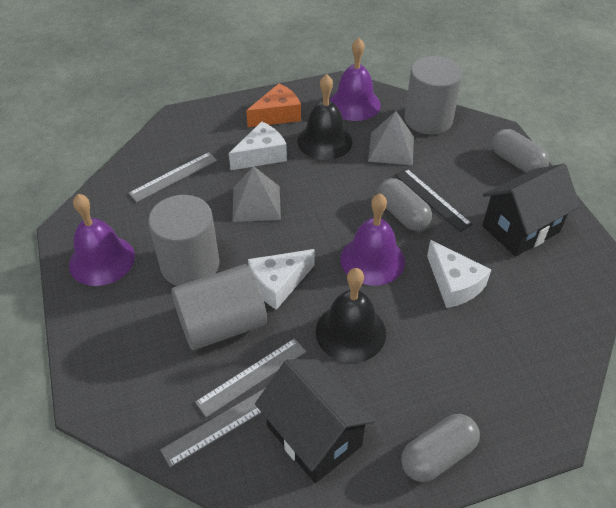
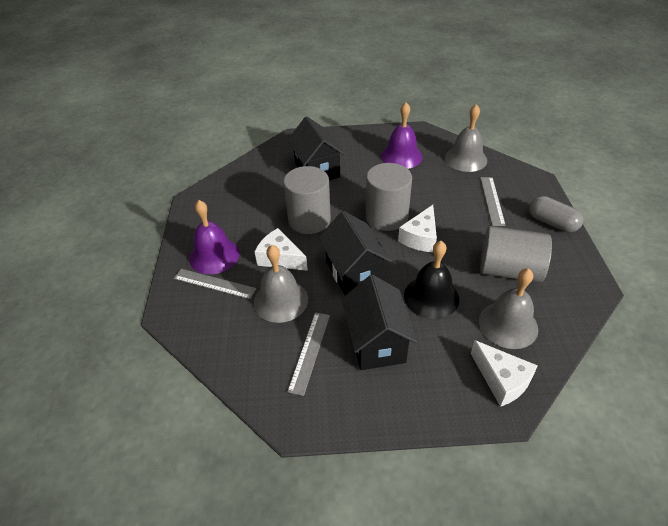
black bell: 2 -> 1
black house: 2 -> 3
black ruler: 1 -> 0
grey bell: 0 -> 3
grey capsule: 3 -> 1
grey pyramid: 2 -> 0
orange cheese: 1 -> 0
purple bell: 3 -> 2

